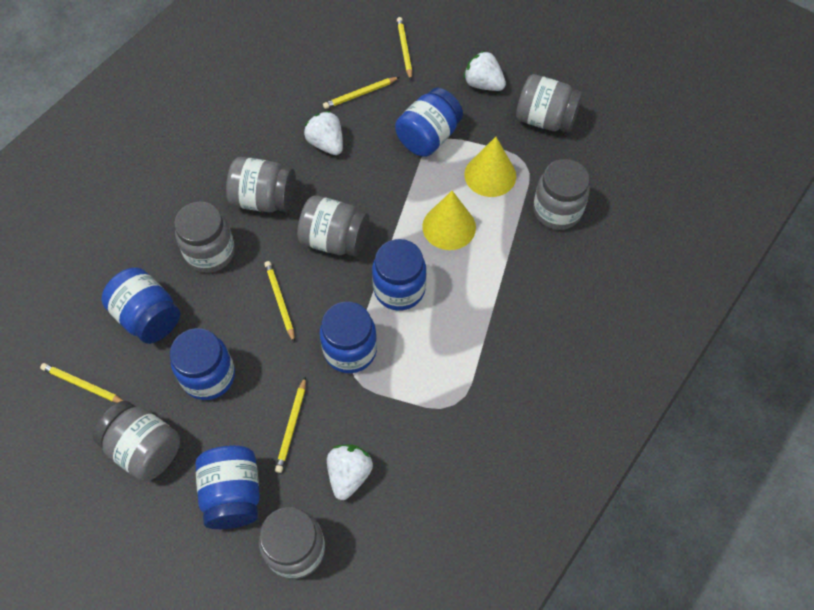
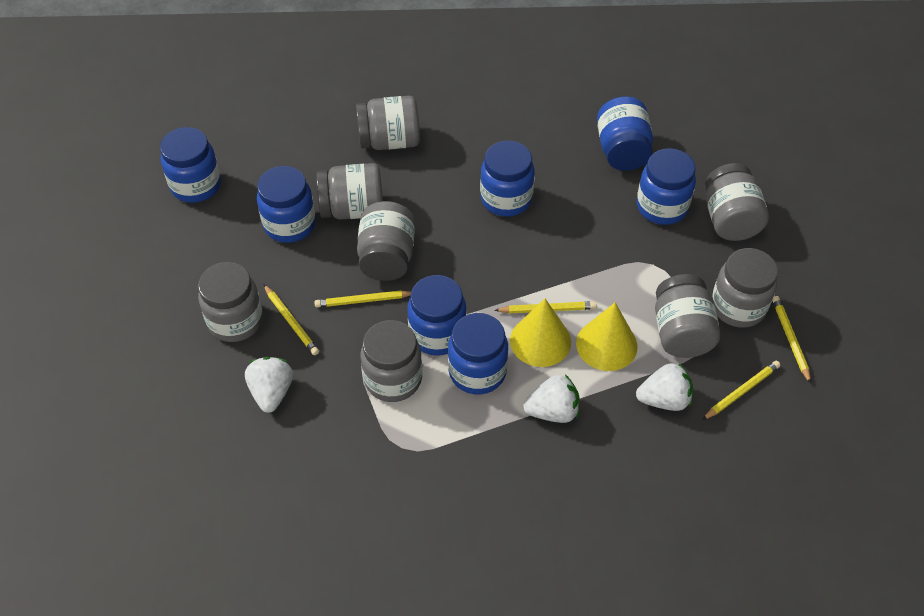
blue jar: 6 -> 7
grey jar: 7 -> 8

